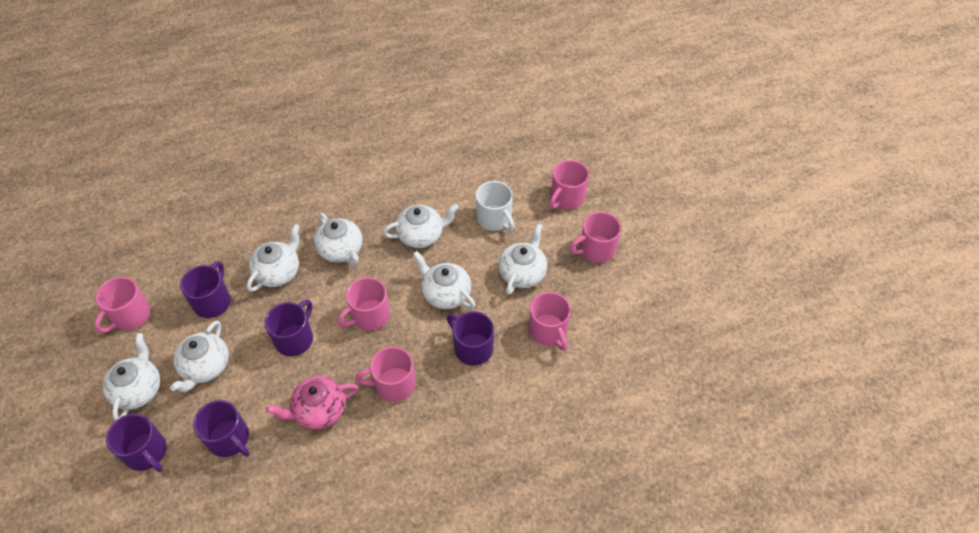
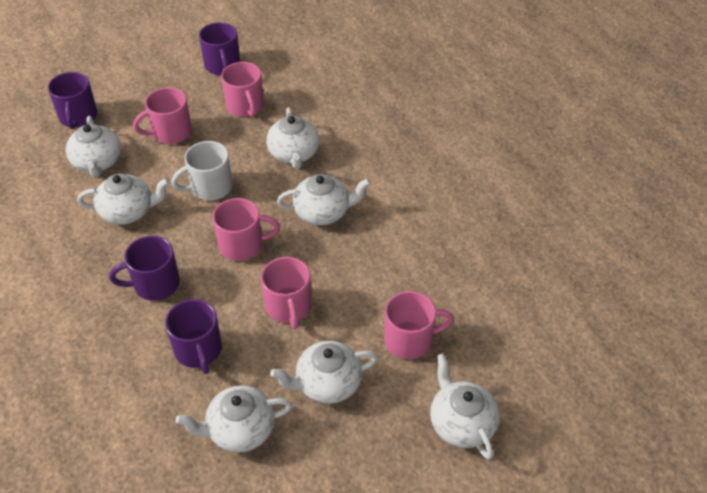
pink mug: 6 -> 5
pink teapot: 1 -> 0
purple mug: 5 -> 4

